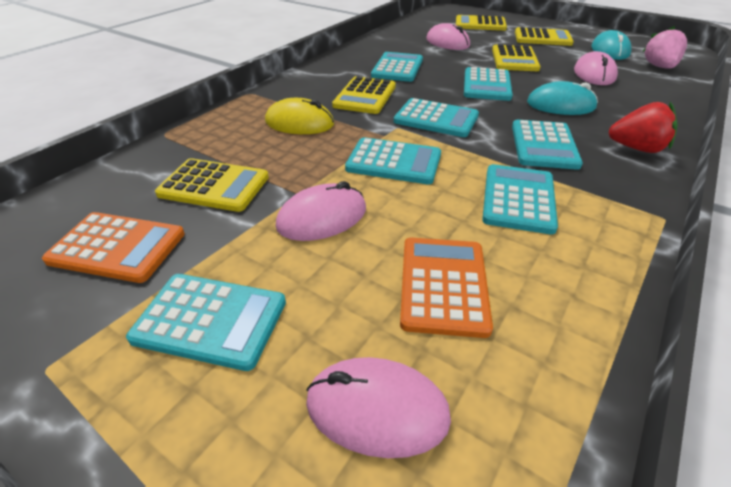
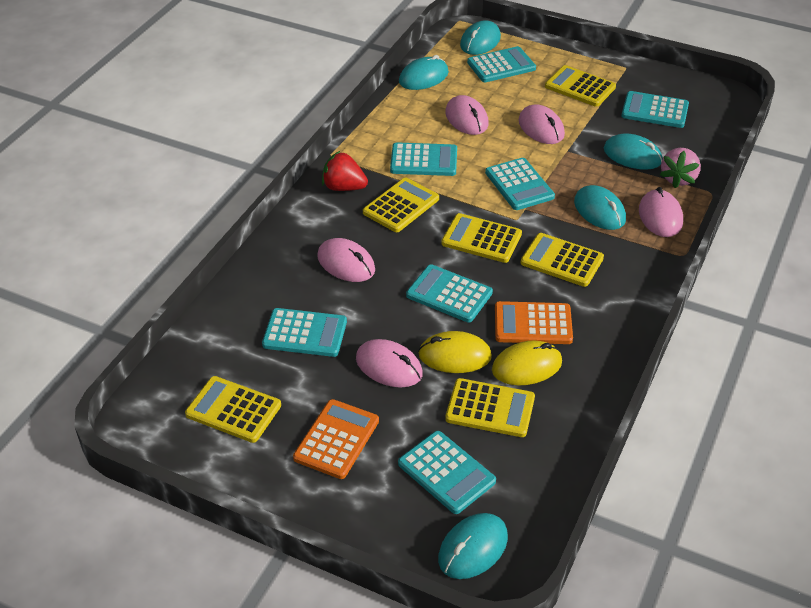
pink mouse: 4 -> 5
turquoise mouse: 2 -> 5
yellow calculator: 5 -> 6
yellow mouse: 1 -> 2

